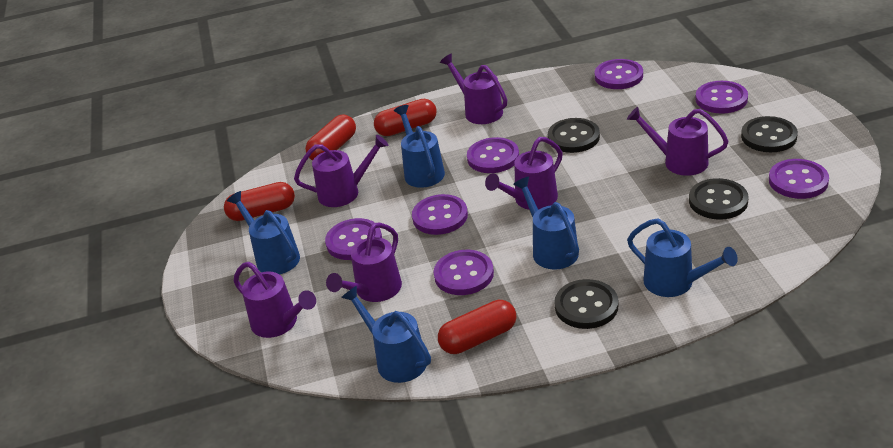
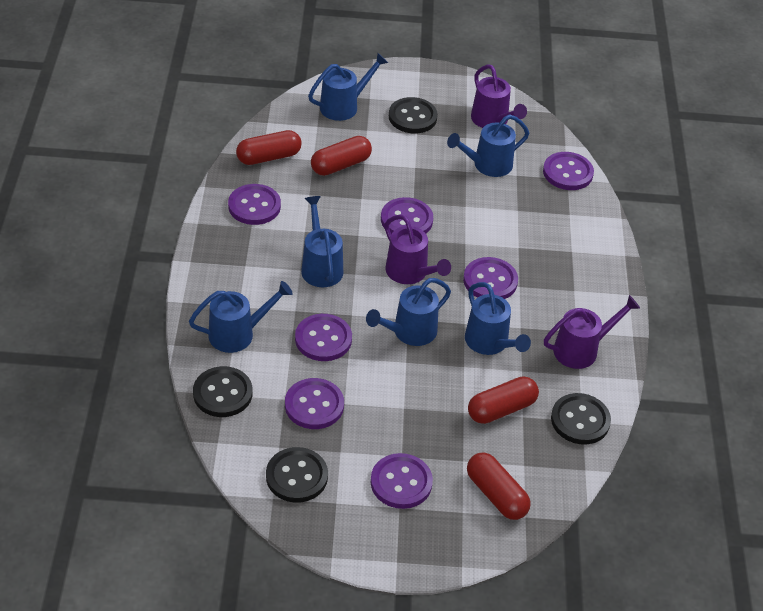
blue watering can: 5 -> 6
purple watering can: 6 -> 3

